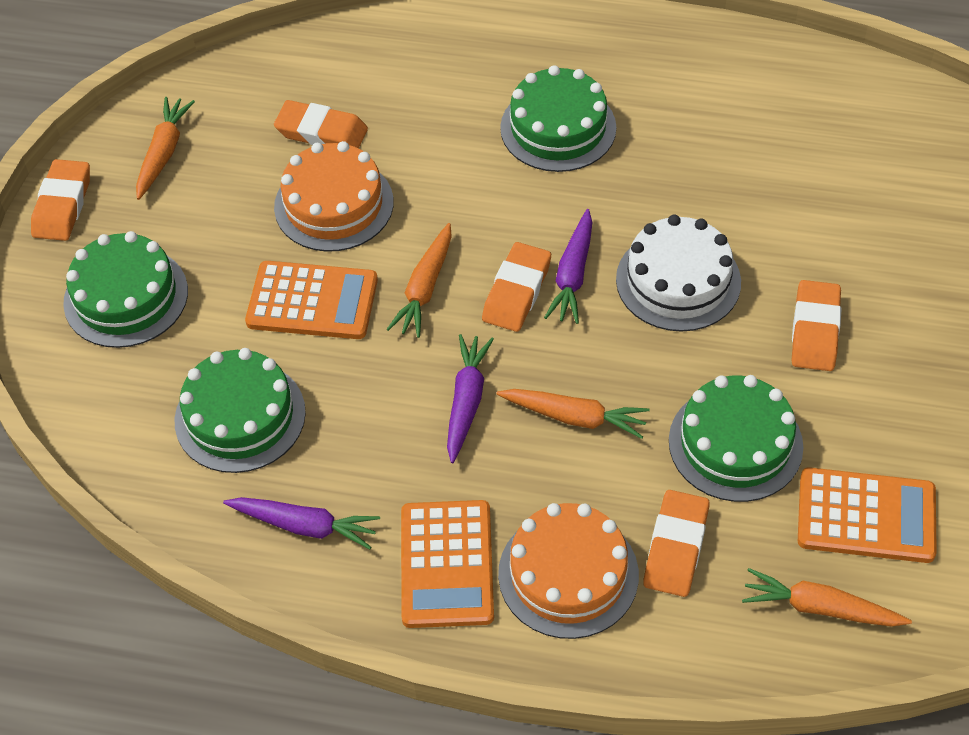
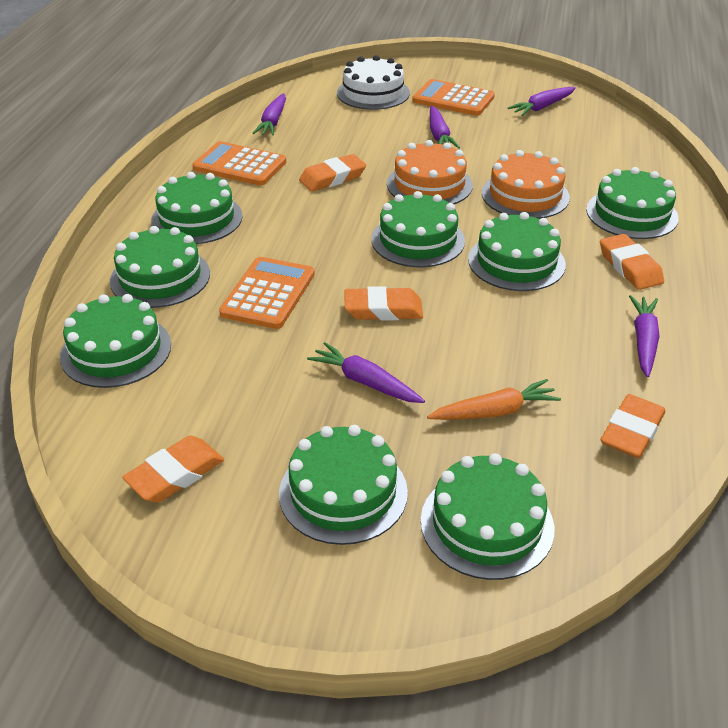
green cake: 4 -> 8
orange carrot: 4 -> 1
purple carrot: 3 -> 5

